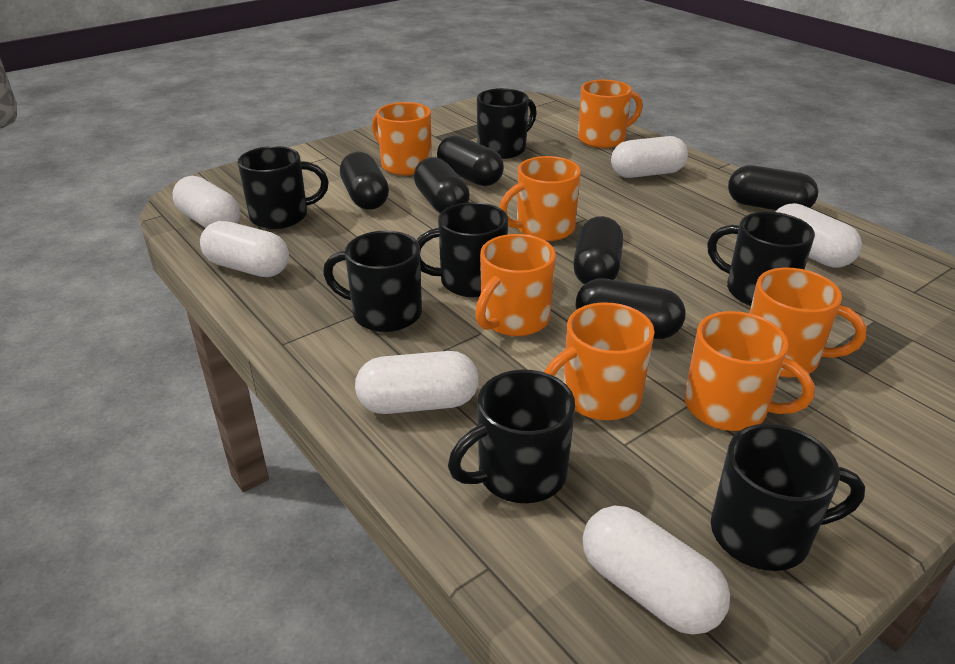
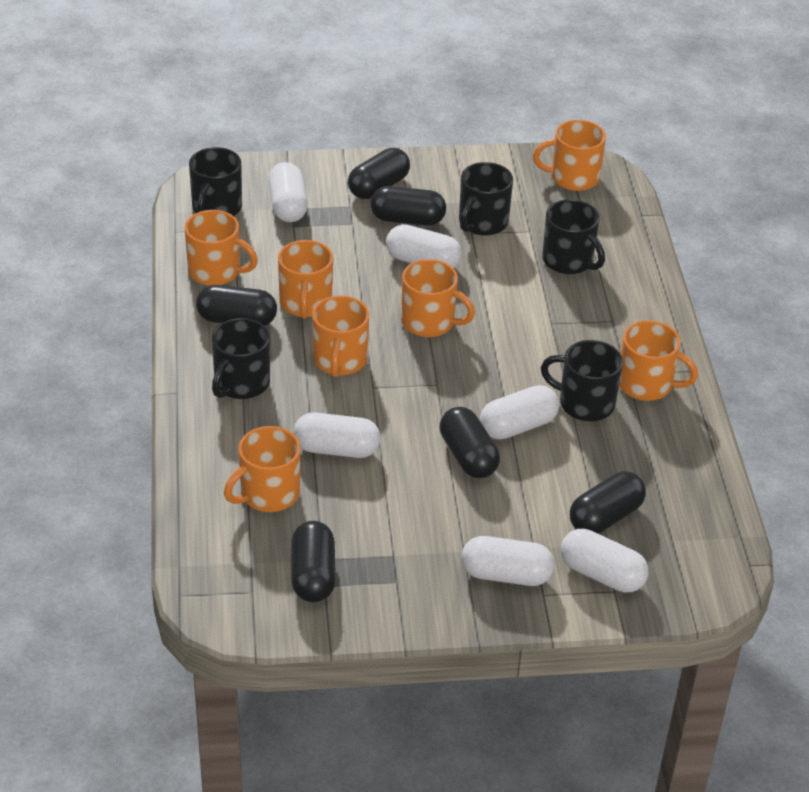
black mug: 7 -> 5

